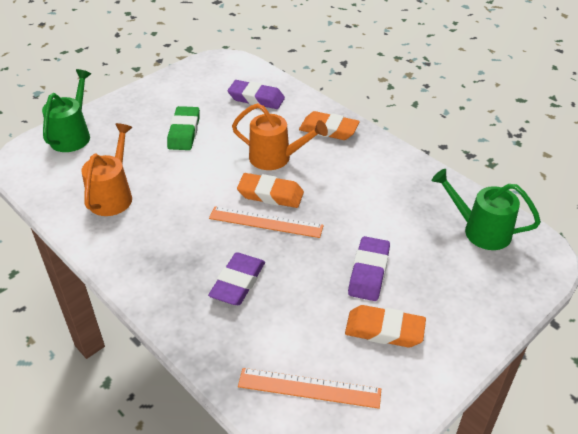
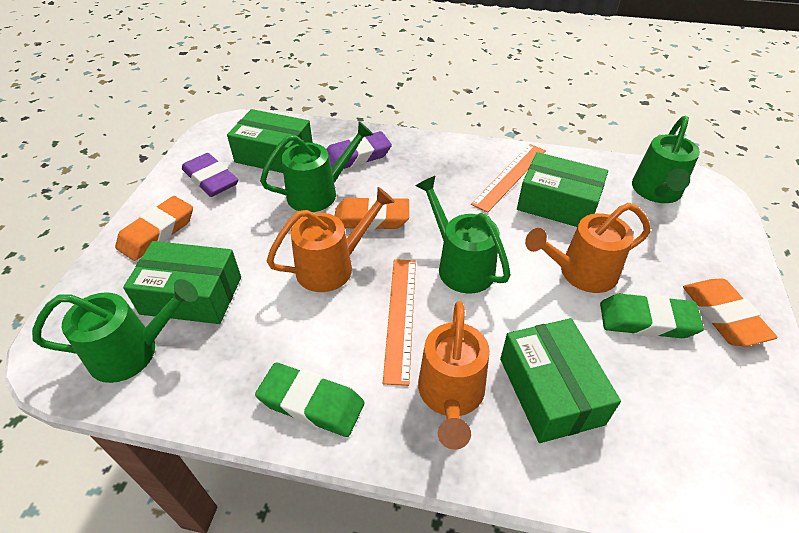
green box: 0 -> 4
green eraser: 1 -> 2
green watering can: 2 -> 4
orange watering can: 2 -> 3
purple eraser: 3 -> 2

